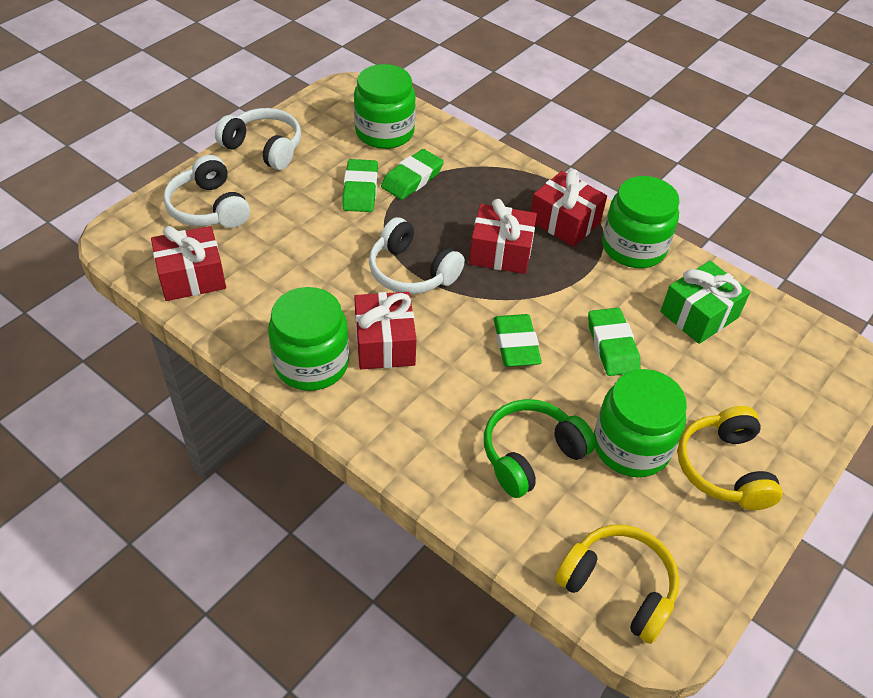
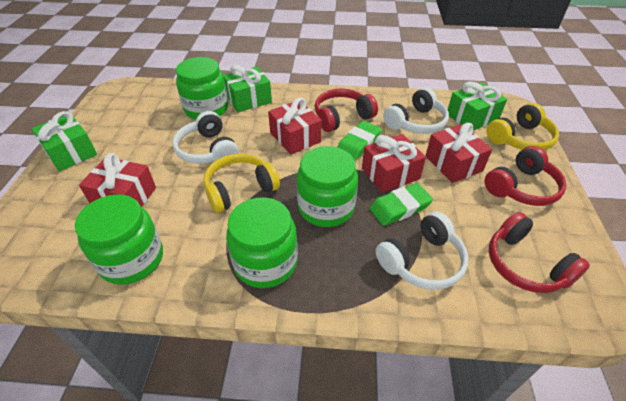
green eraser: 4 -> 2
green gift: 1 -> 3
green headphones: 1 -> 0
red headphones: 0 -> 3

